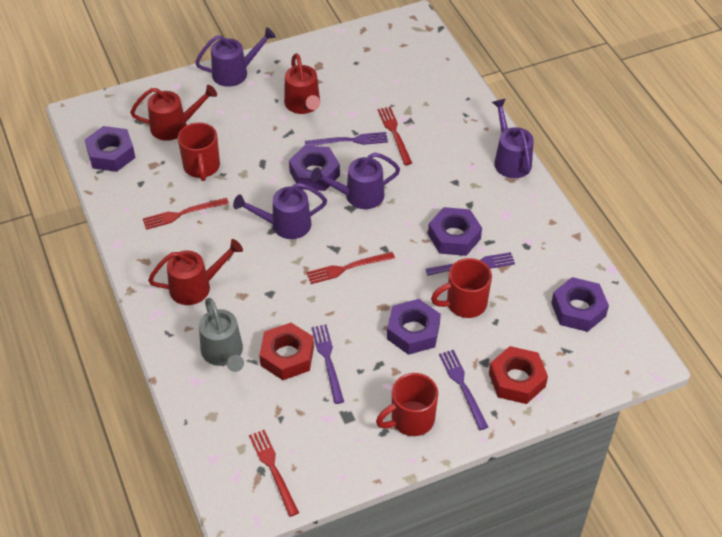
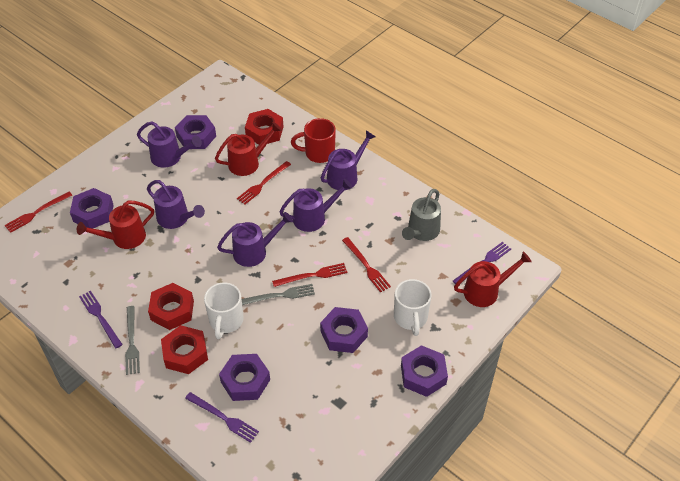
grey fork: 0 -> 2
purple fork: 4 -> 3
purple watering can: 4 -> 5
red mug: 3 -> 1
red nut: 2 -> 3
white mug: 0 -> 2

